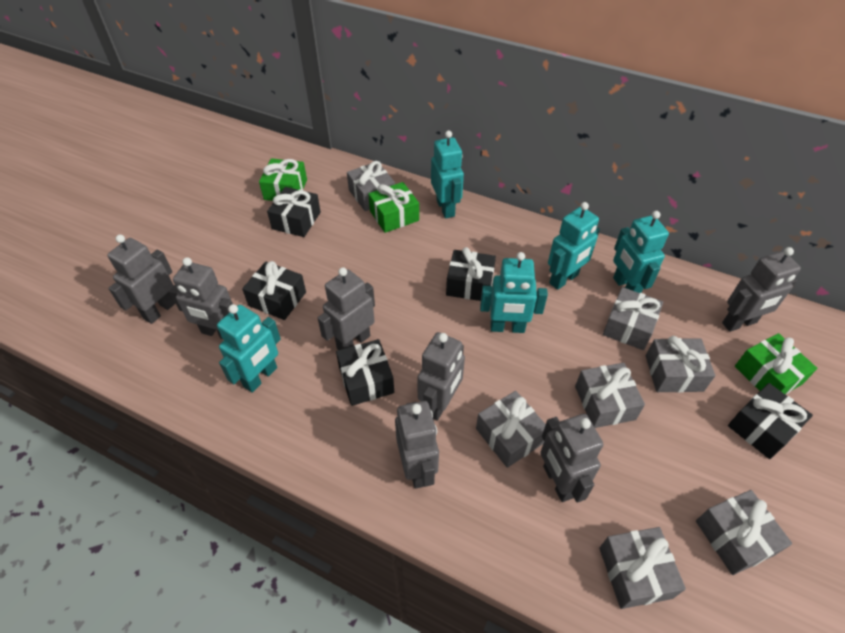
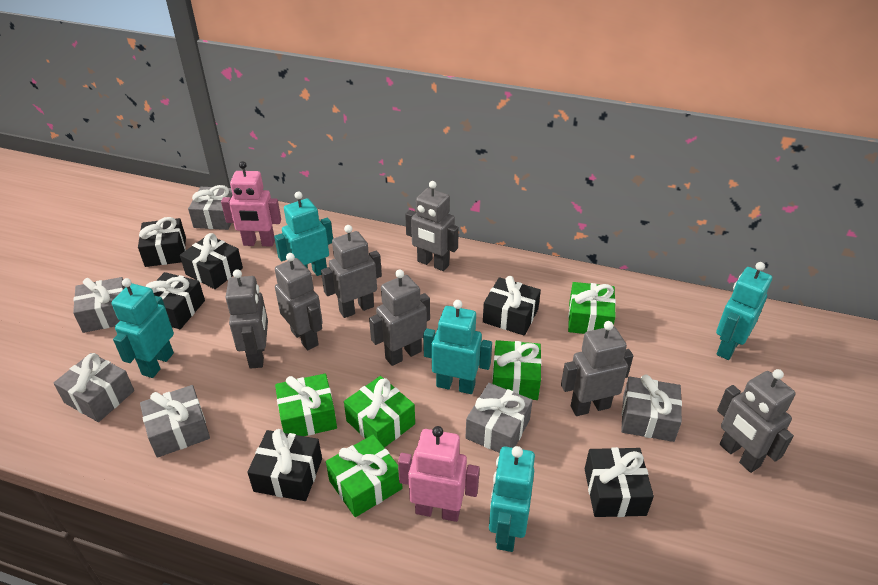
black gift: 5 -> 6
green gift: 3 -> 5
grey gift: 7 -> 6
pink robot: 0 -> 2

